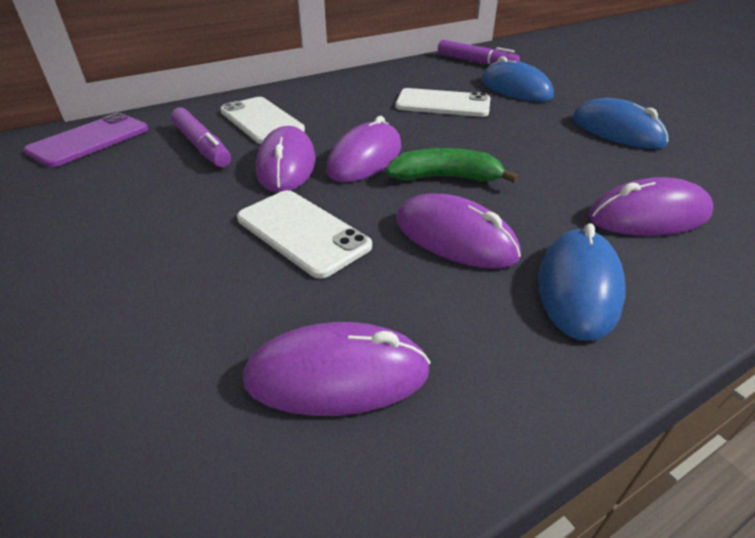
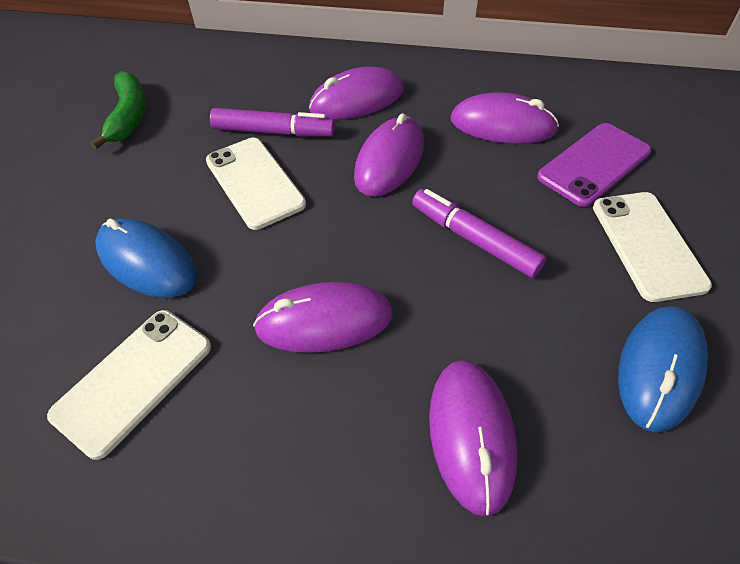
blue mouse: 3 -> 2

